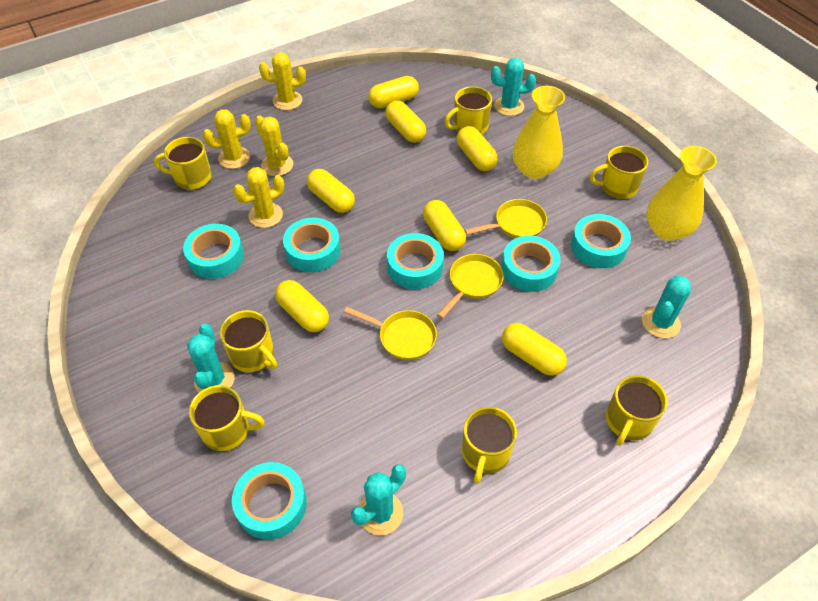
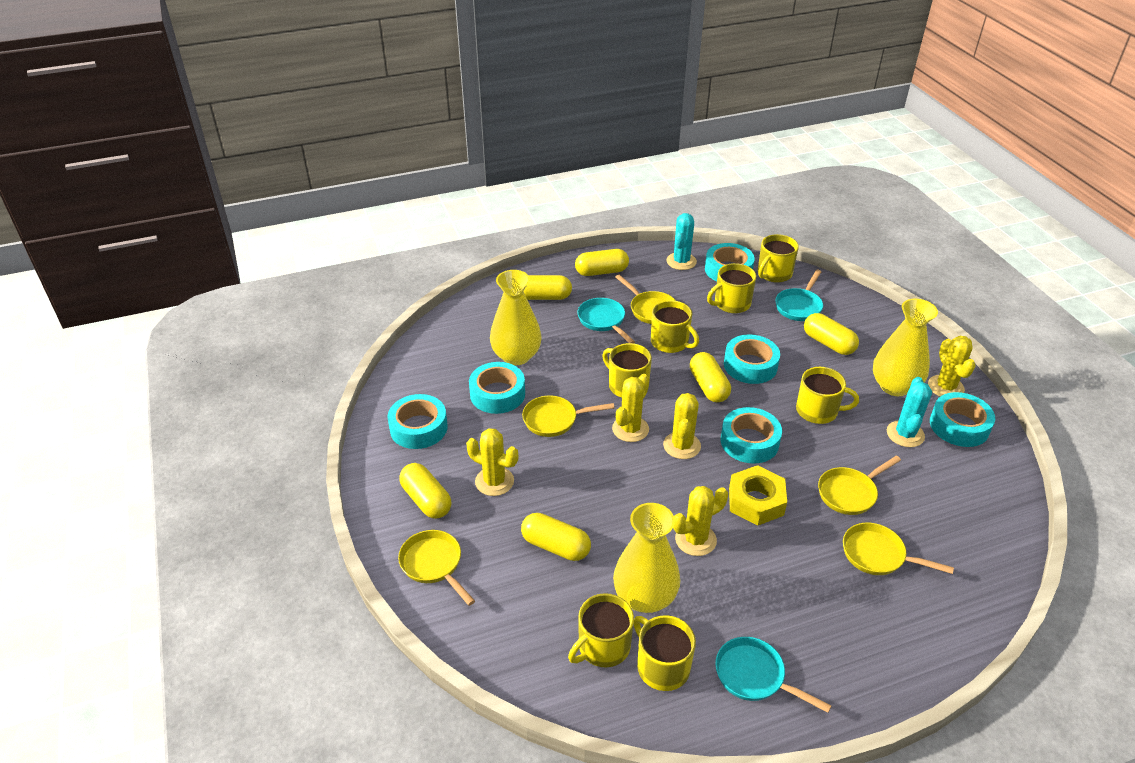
turquoise cactus: 4 -> 2
turquoise pan: 0 -> 3
yellow cactus: 4 -> 5
yellow capsule: 7 -> 6
yellow nut: 0 -> 1
yellow pan: 3 -> 5
yellow vase: 2 -> 3

